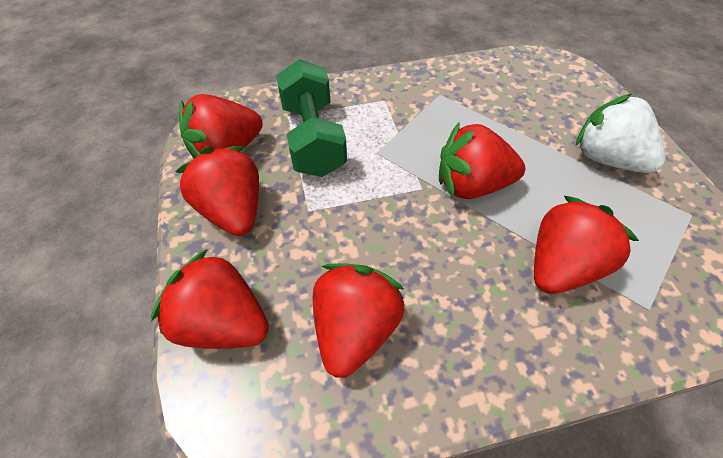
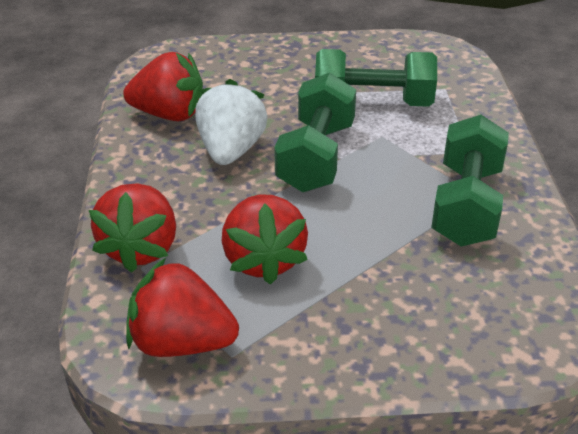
green dumbbell: 1 -> 3
red strawberry: 6 -> 4

